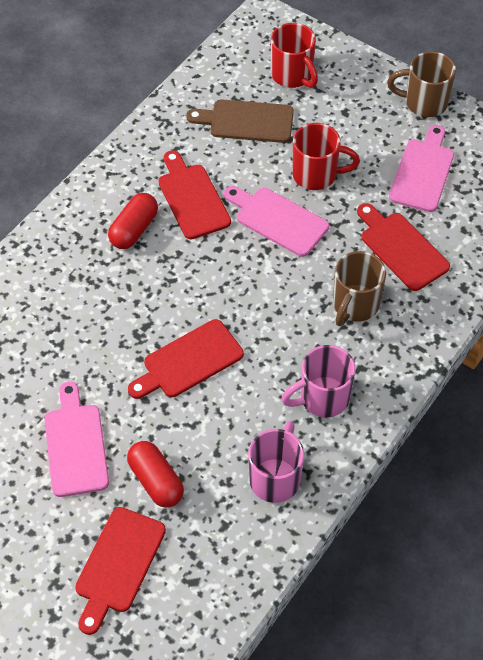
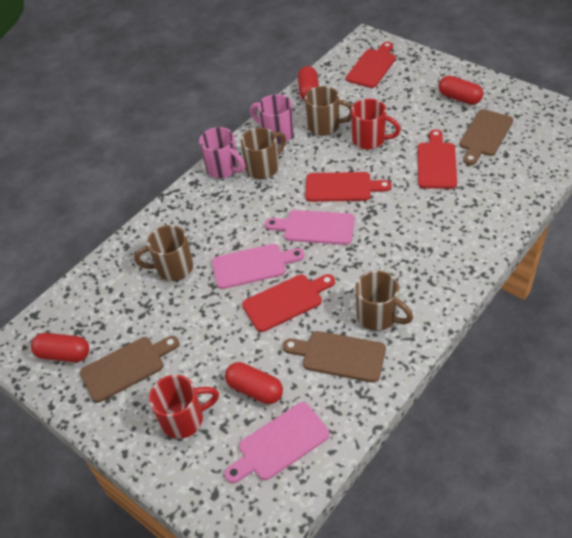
brown cutting board: 1 -> 3
brown mug: 2 -> 4
red capsule: 2 -> 4

